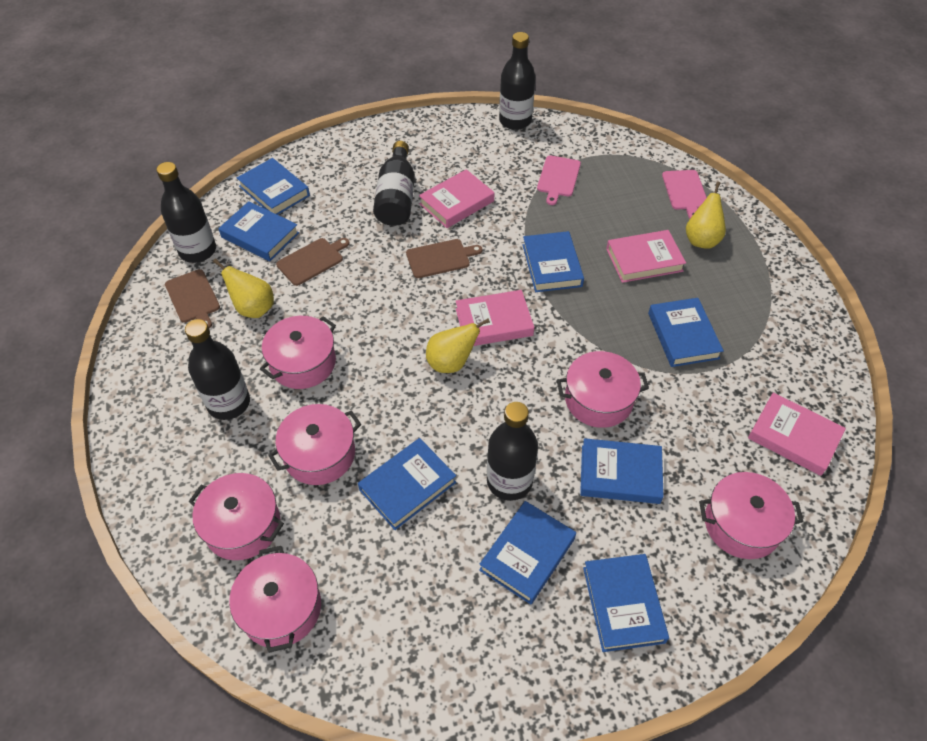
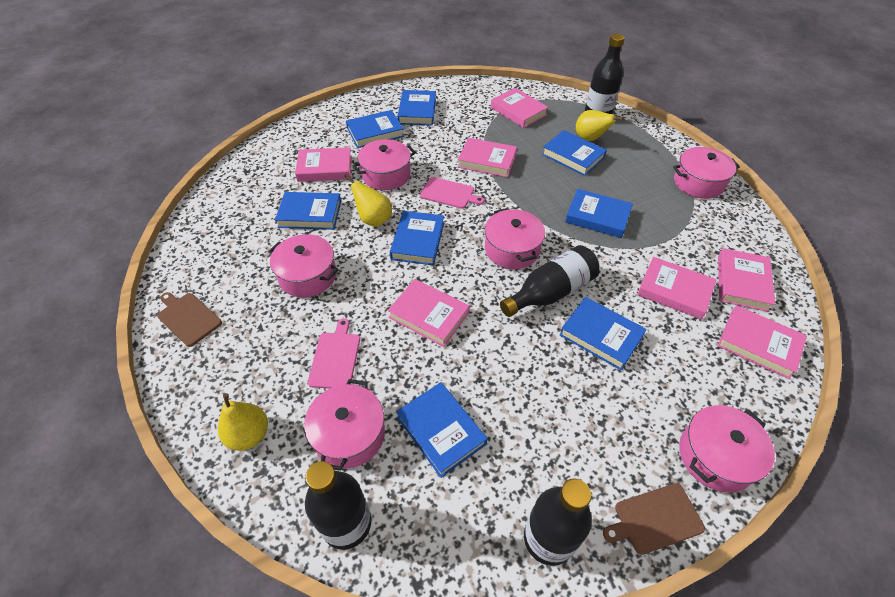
black bottle: 5 -> 4
brown cutting board: 3 -> 2
pink book: 4 -> 7

